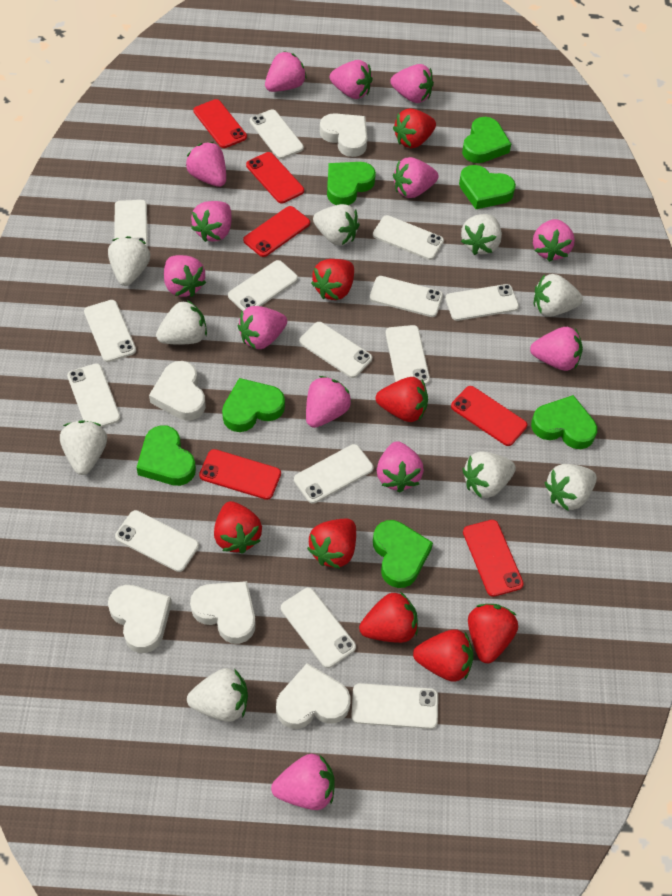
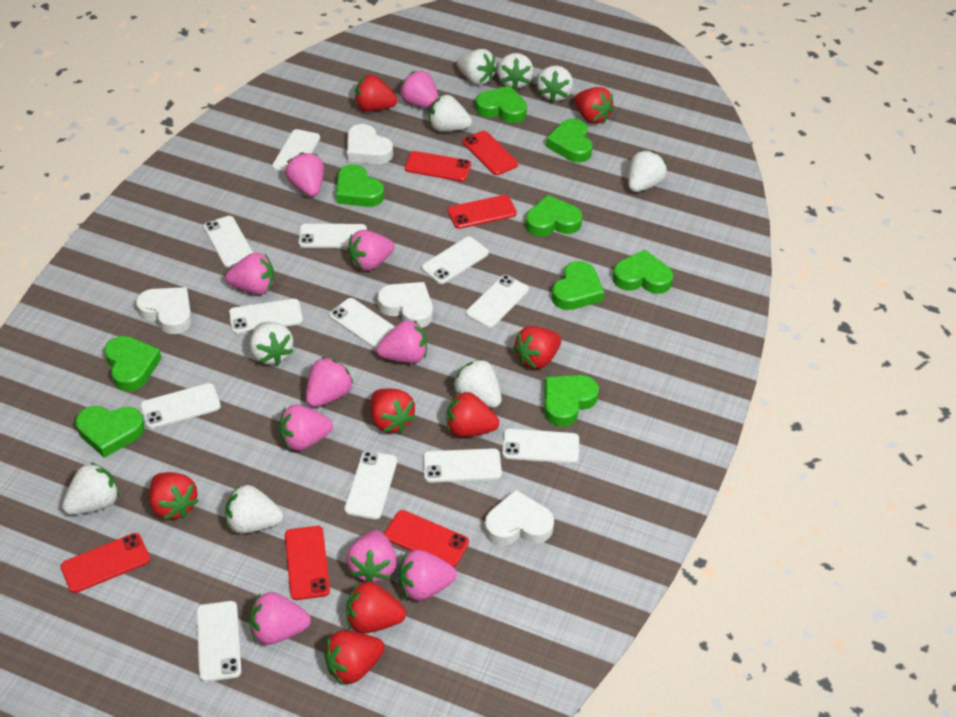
green heart: 7 -> 9
pink strawberry: 13 -> 10
white heart: 5 -> 4
white phone: 14 -> 12

